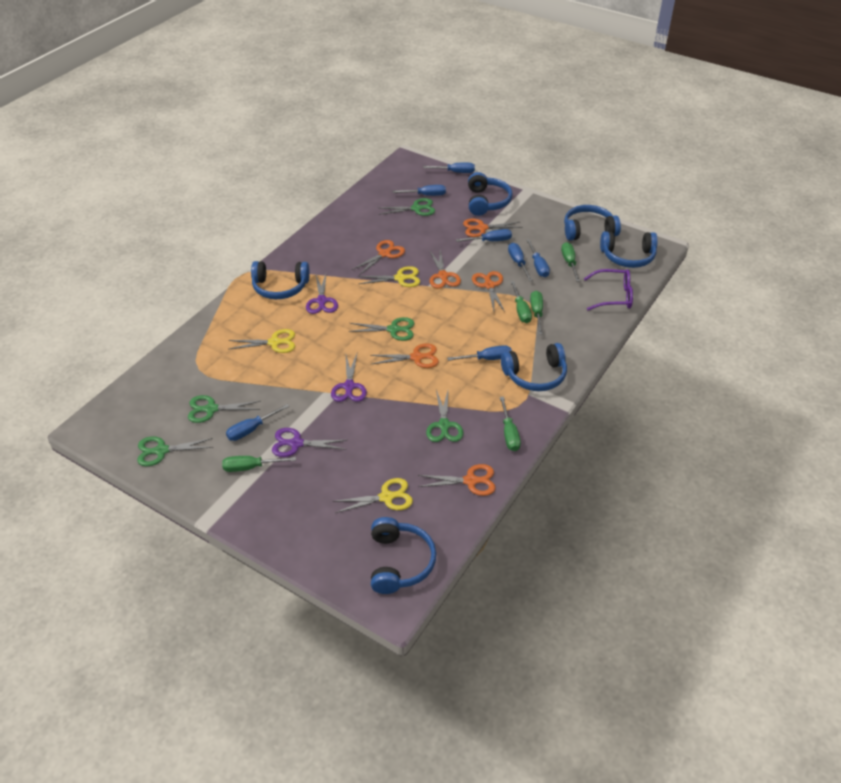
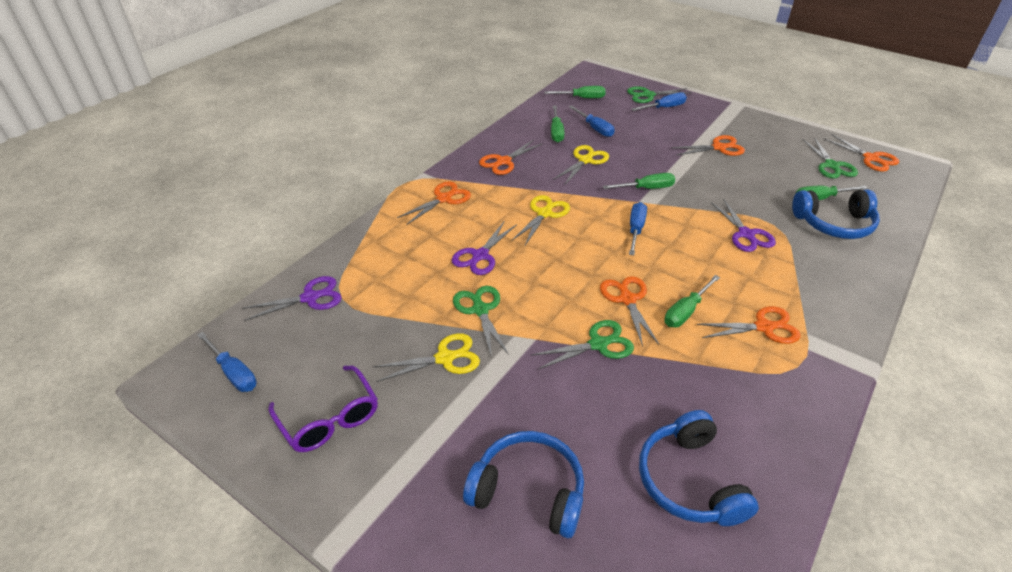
blue headphones: 6 -> 3
blue screwdriver: 7 -> 4
green scissors: 5 -> 4

